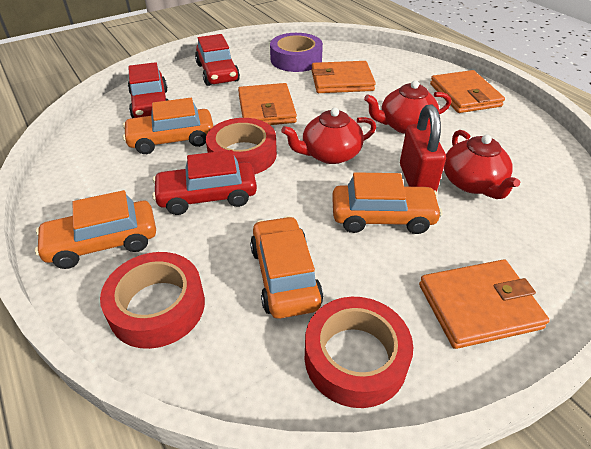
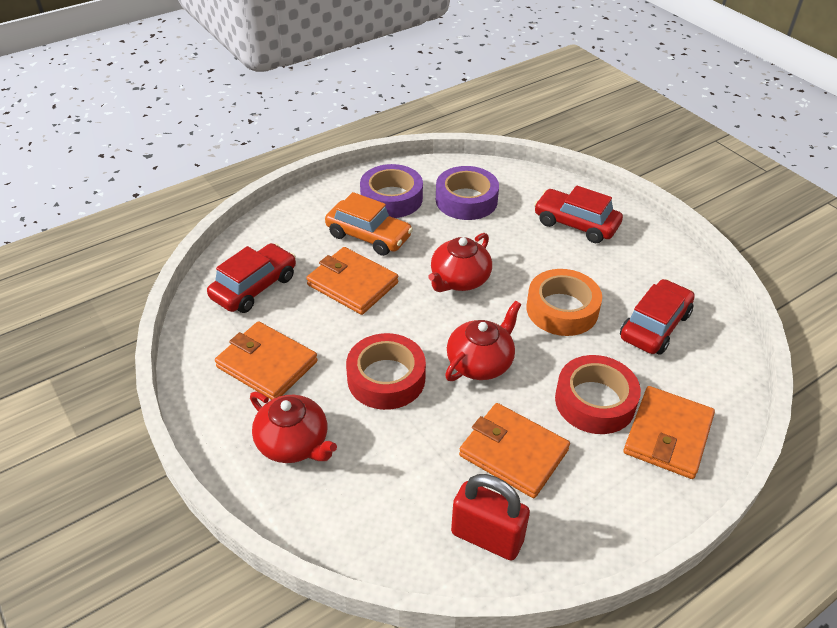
orange car: 4 -> 1
orange tape: 0 -> 1
purple tape: 1 -> 2
red tape: 3 -> 2

